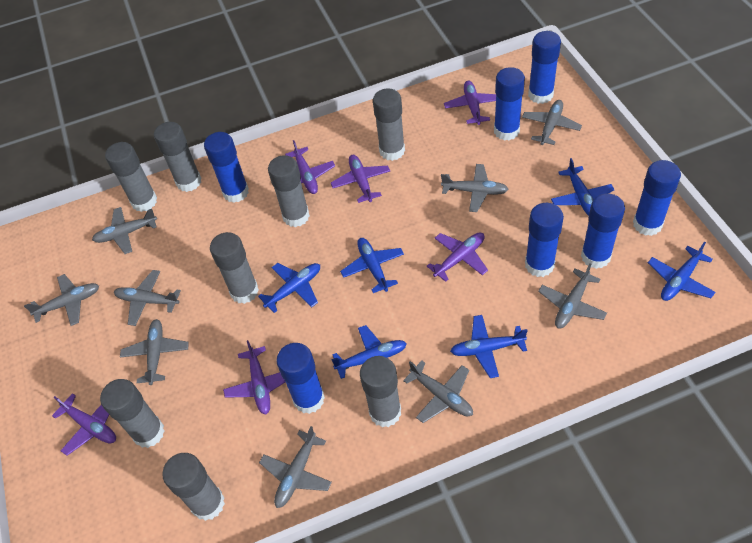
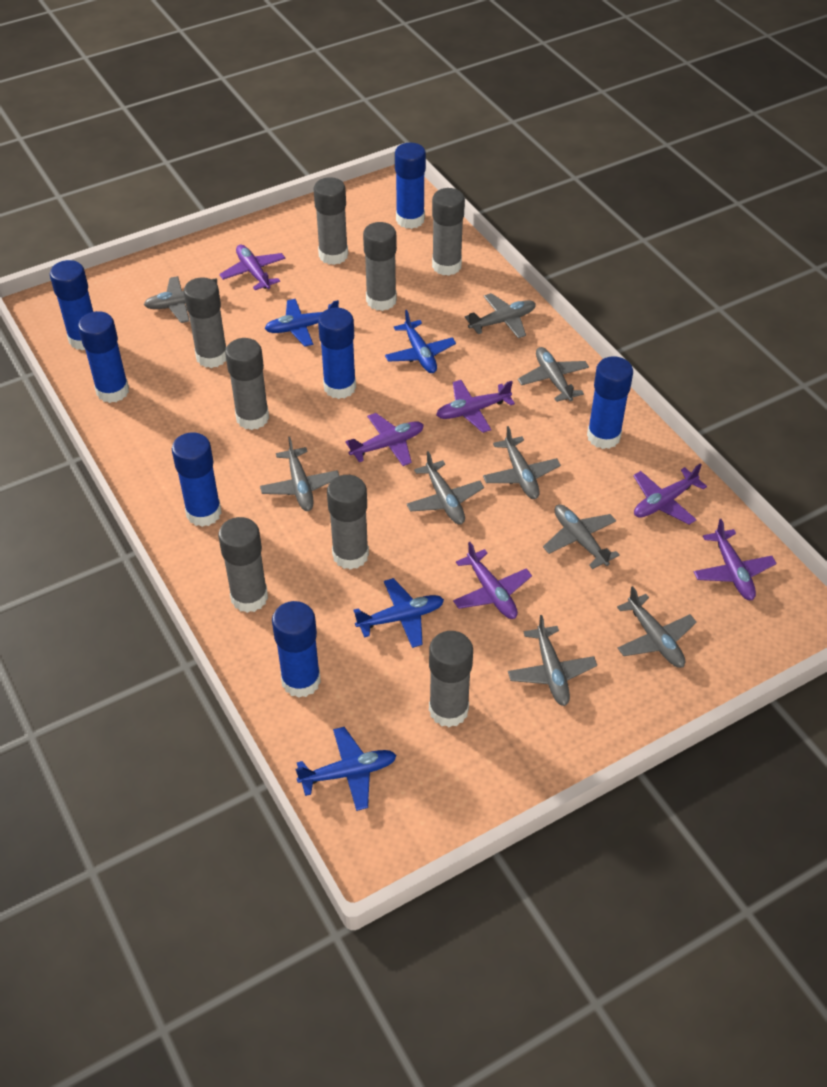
blue plane: 6 -> 4

